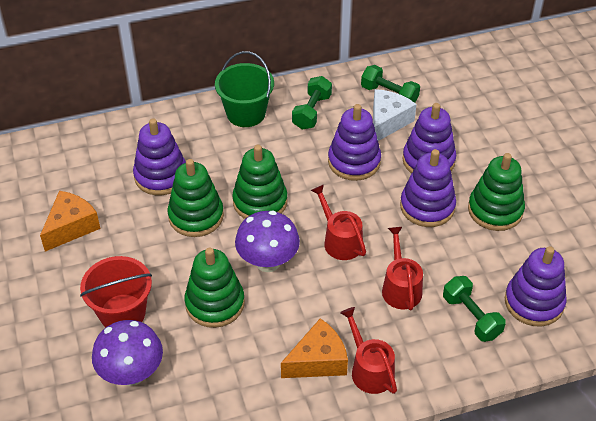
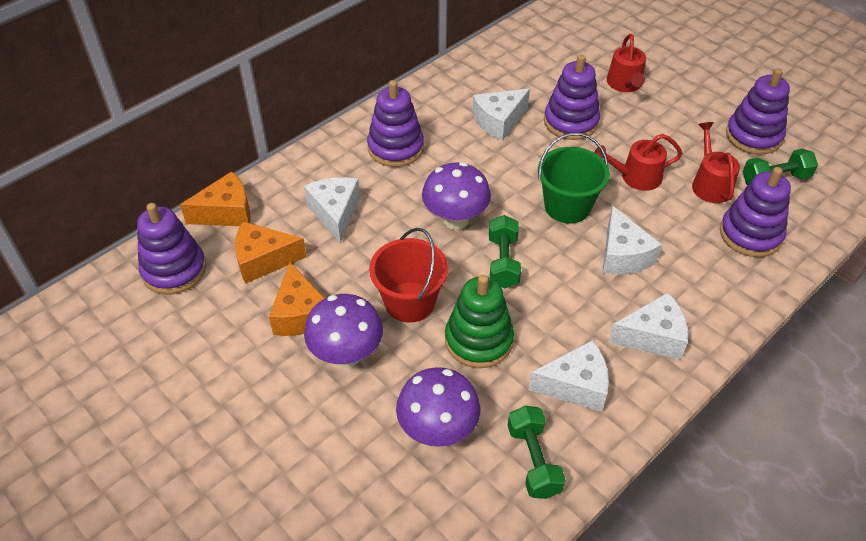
green stacking toy: 4 -> 1
orange cheese: 2 -> 3
purple mushroom: 2 -> 3
white cheese: 1 -> 5

